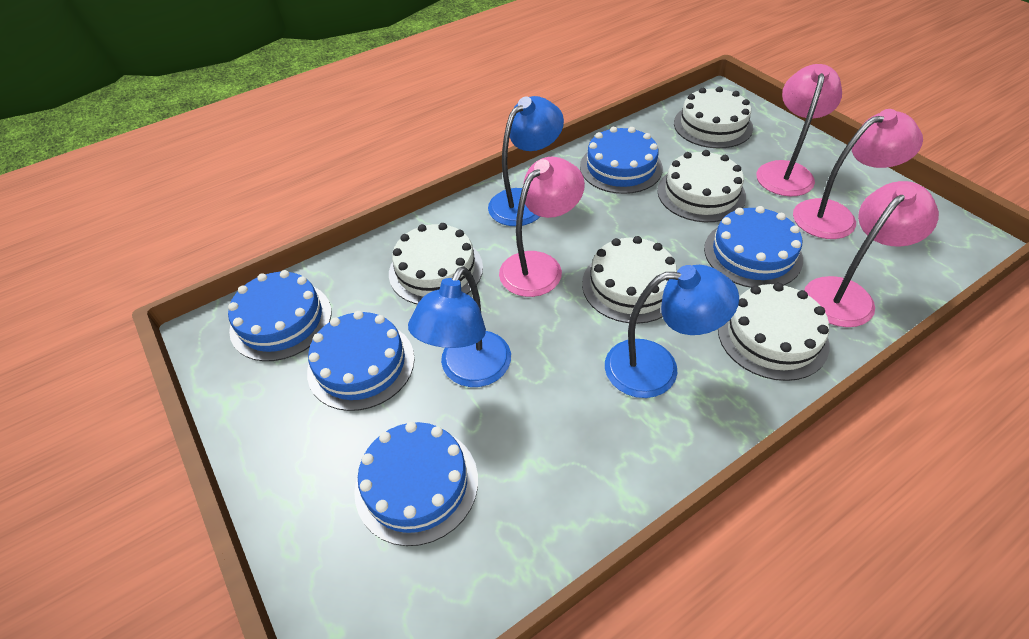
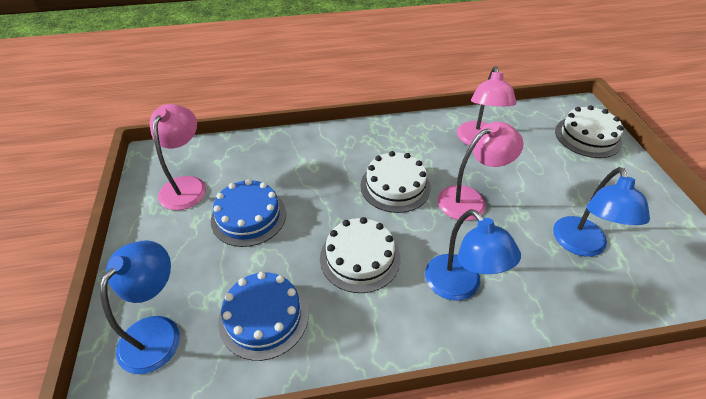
blue cake: 5 -> 2
pink lamp: 4 -> 3
white cake: 5 -> 3

